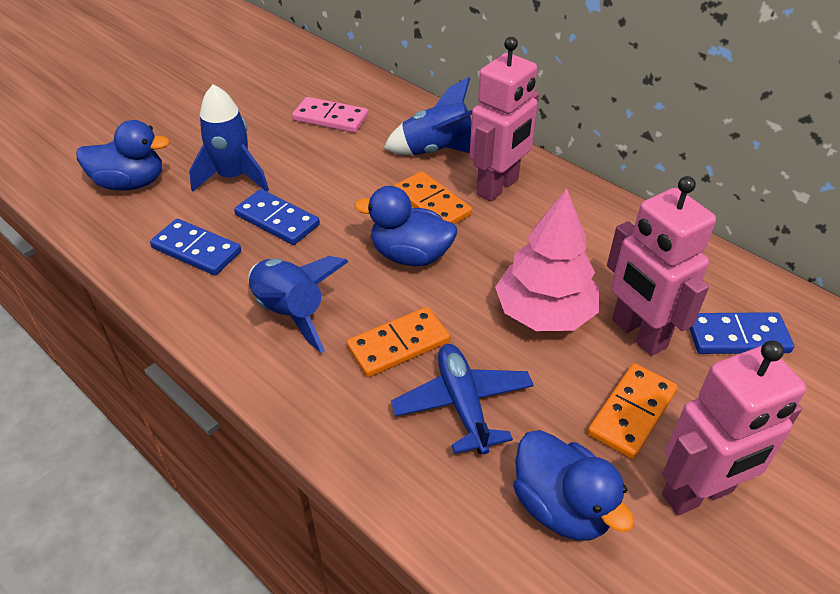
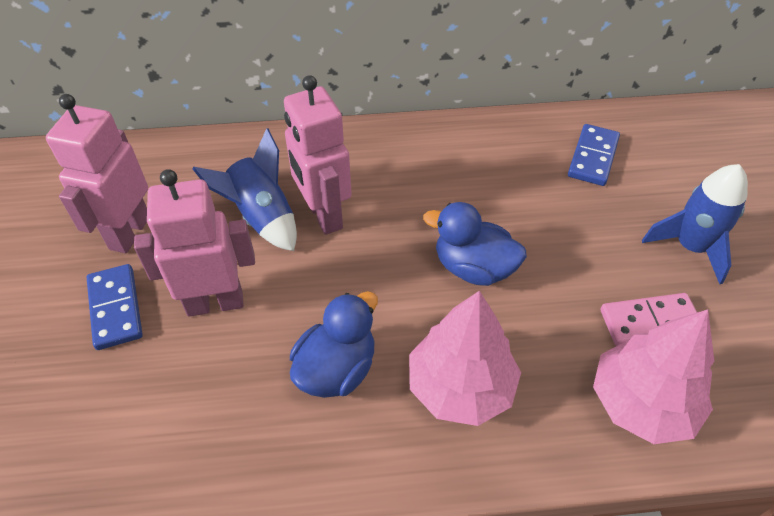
blue domino: 3 -> 2
blue duck: 3 -> 2
blue plane: 1 -> 0
blue rocket: 3 -> 2
orange domino: 3 -> 0
pink tree: 1 -> 2

